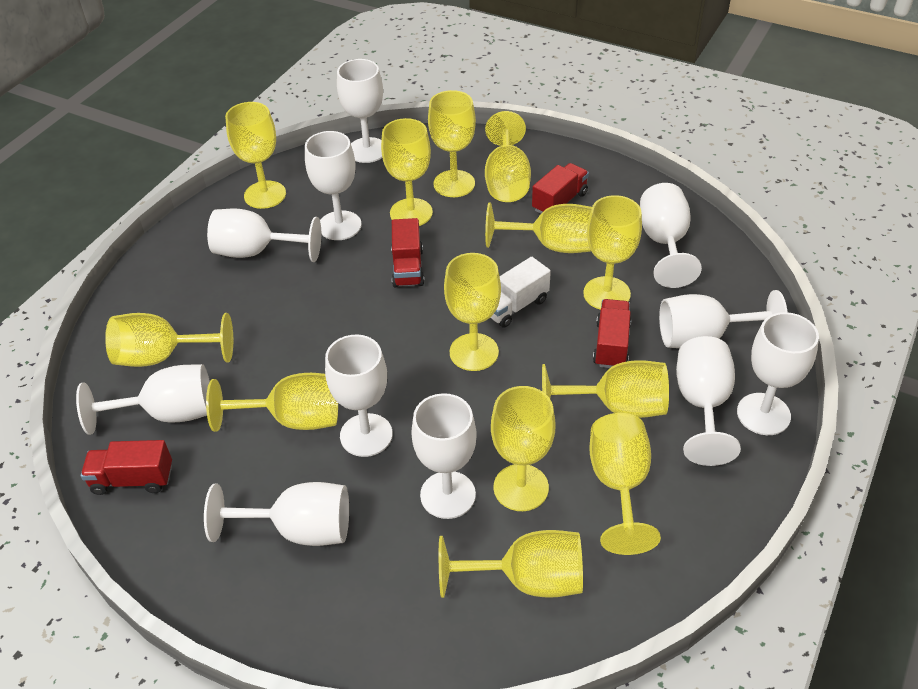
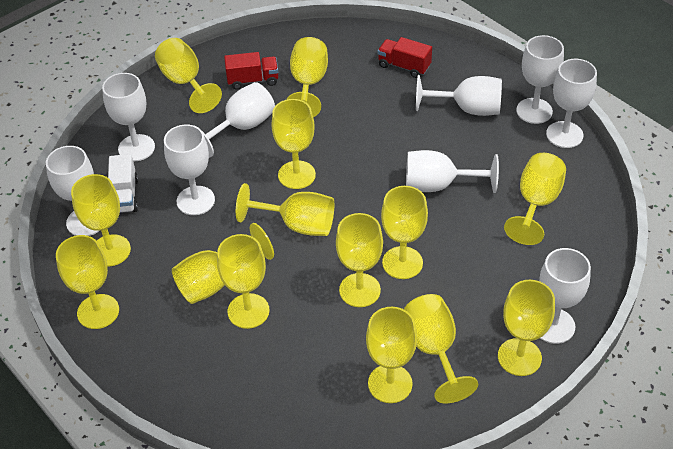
red truck: 4 -> 2
white goblet: 11 -> 9
yellow goblet: 13 -> 14

